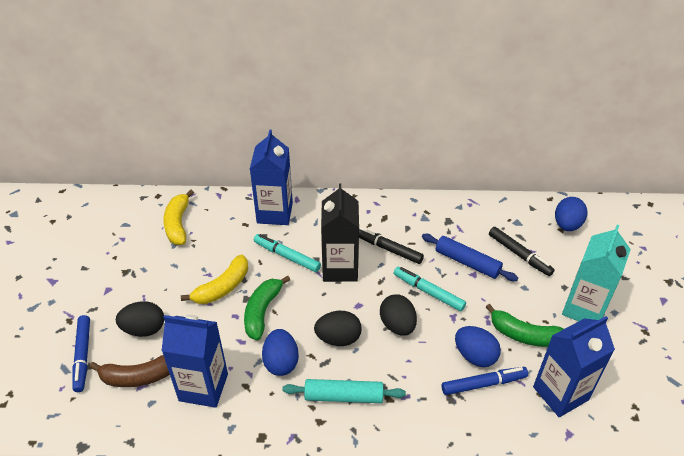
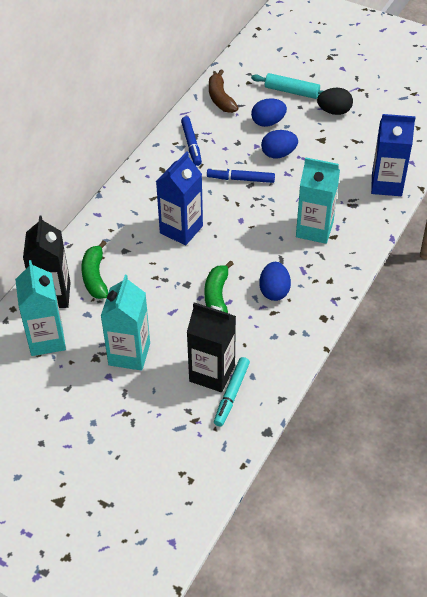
black carton: 1 -> 2
black egg: 3 -> 1
black marker: 2 -> 0
blue carton: 3 -> 2
blue rolling pin: 1 -> 0
turquoise carton: 1 -> 3
turquoise marker: 2 -> 1
yellow banana: 2 -> 0

